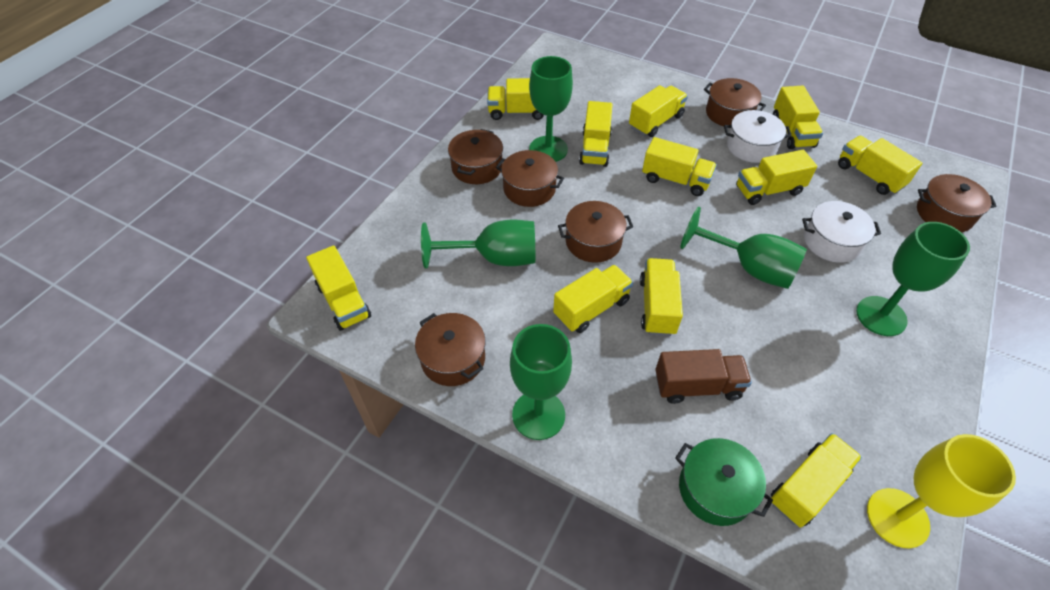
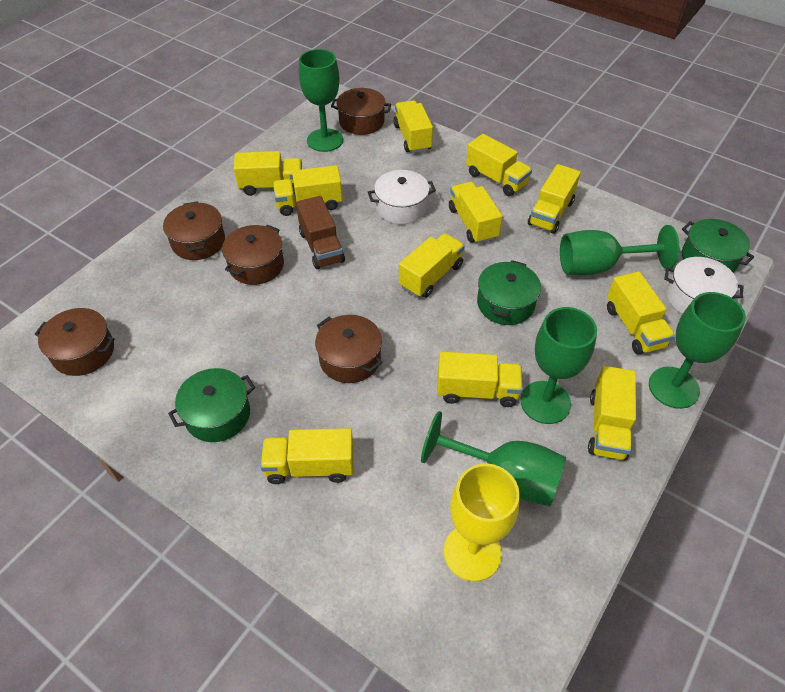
brown pot: 6 -> 5
green pot: 1 -> 3

